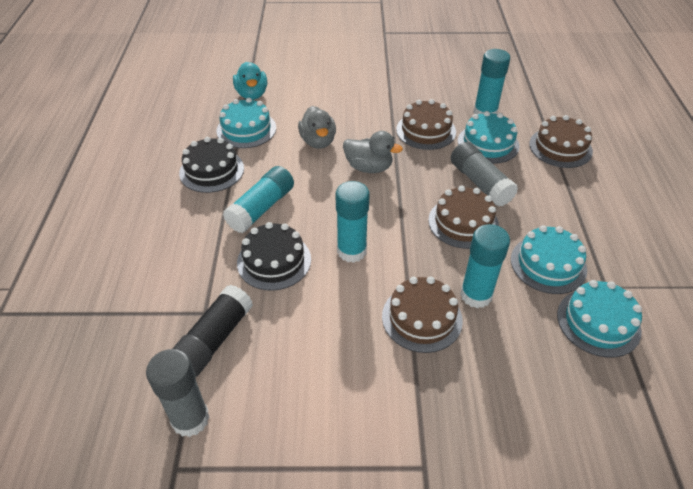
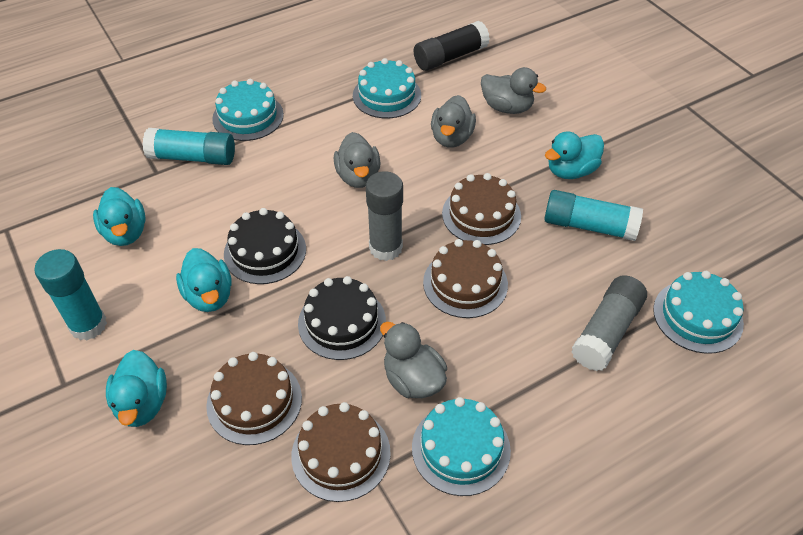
grey duck: 2 -> 4
turquoise duck: 1 -> 4
turquoise glue stick: 4 -> 3

